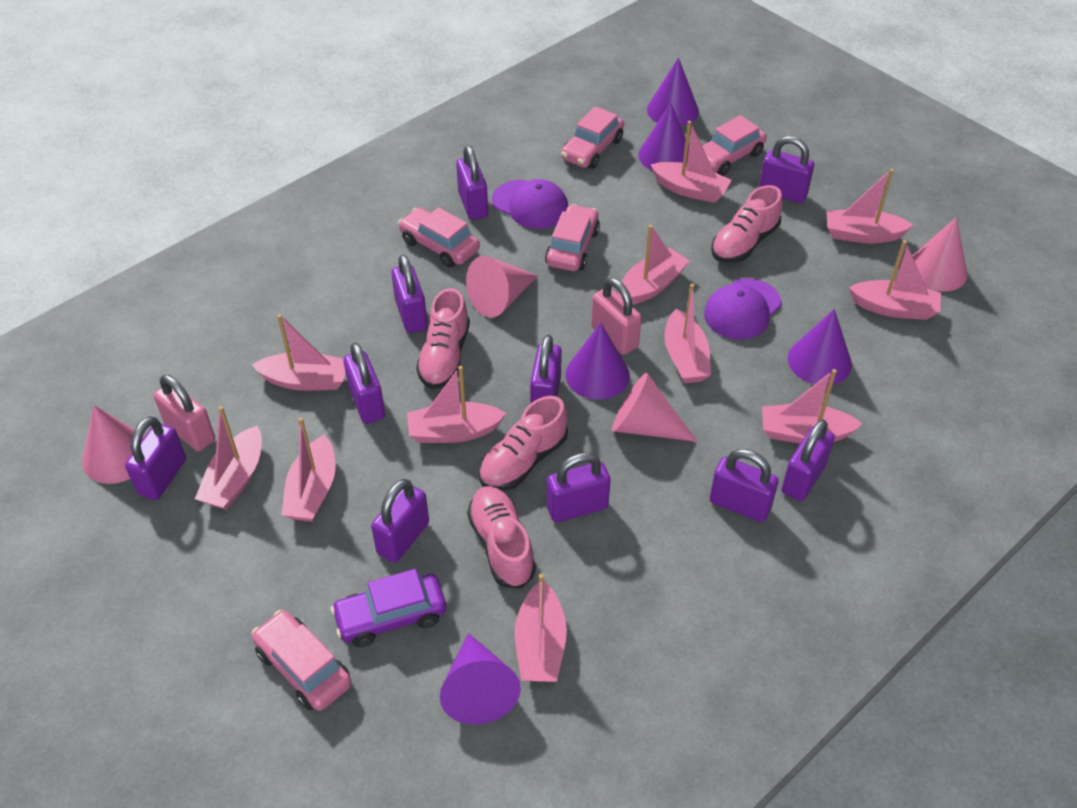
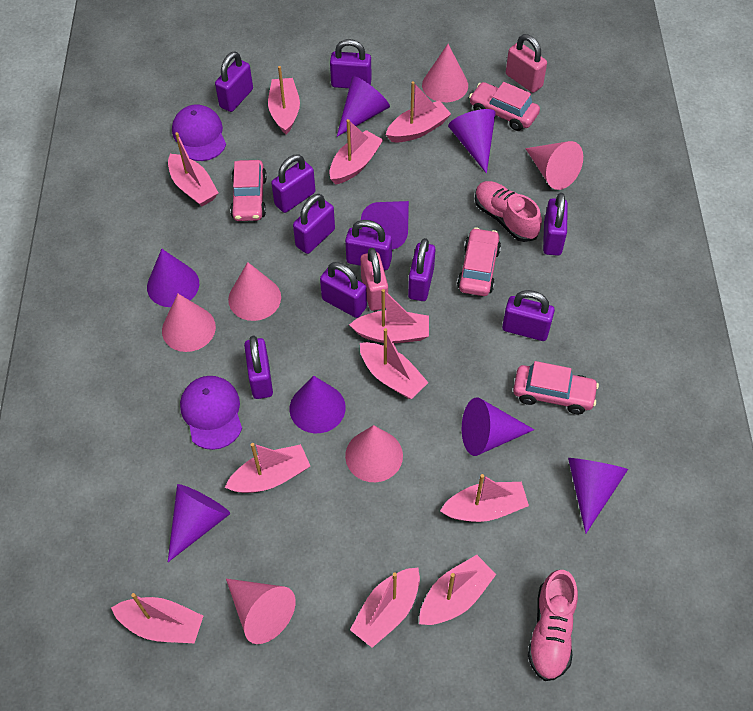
pink car: 5 -> 4
pink cone: 4 -> 6
pink shoe: 4 -> 2
purple car: 1 -> 0
purple cone: 5 -> 8

